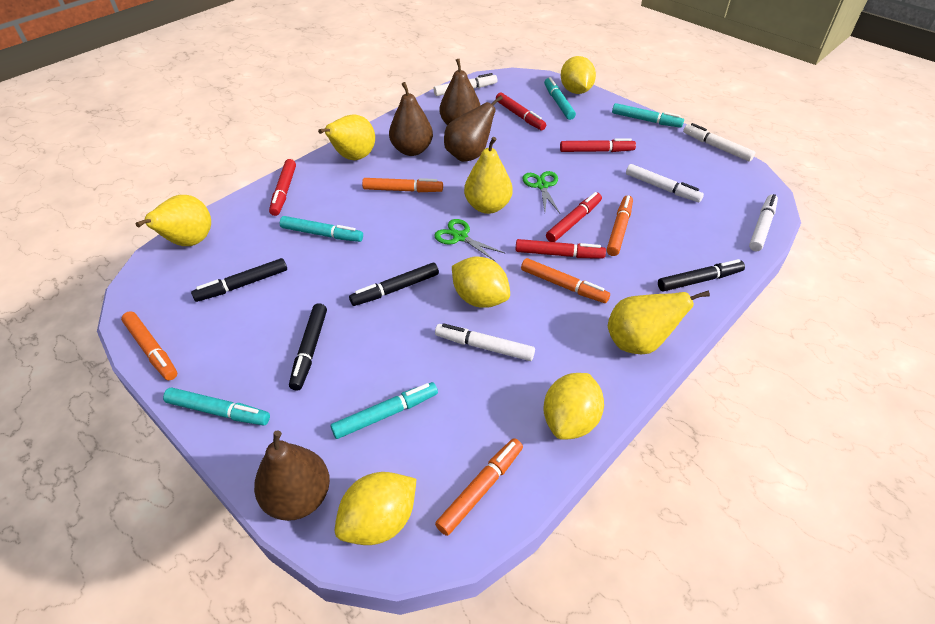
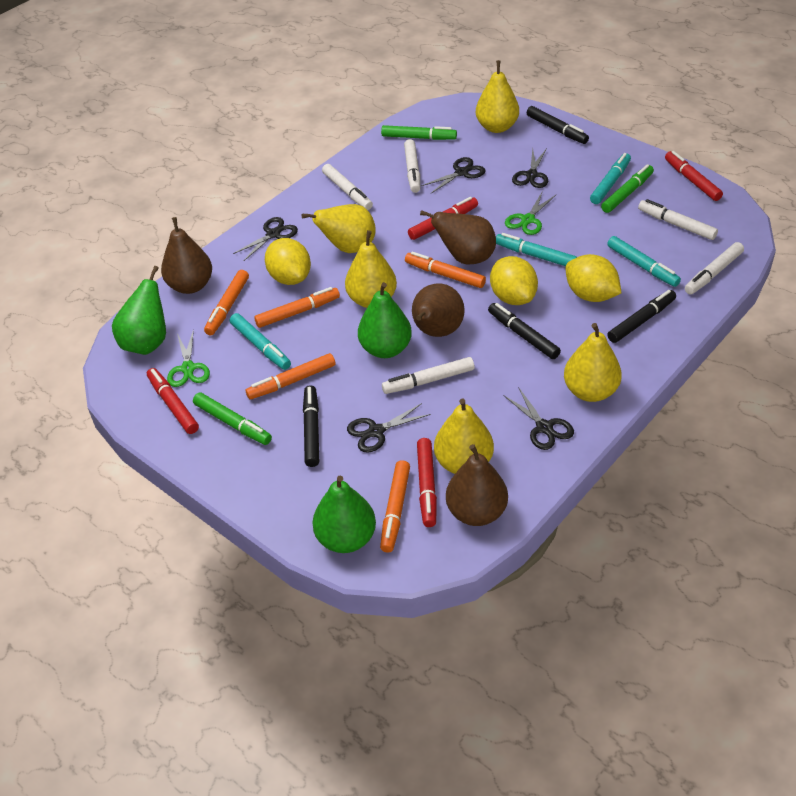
black scissors: 0 -> 5
green marker: 0 -> 3
green pear: 0 -> 3
red marker: 5 -> 4
turquoise marker: 5 -> 4
yellow lemon: 4 -> 3
yellow pear: 4 -> 5

